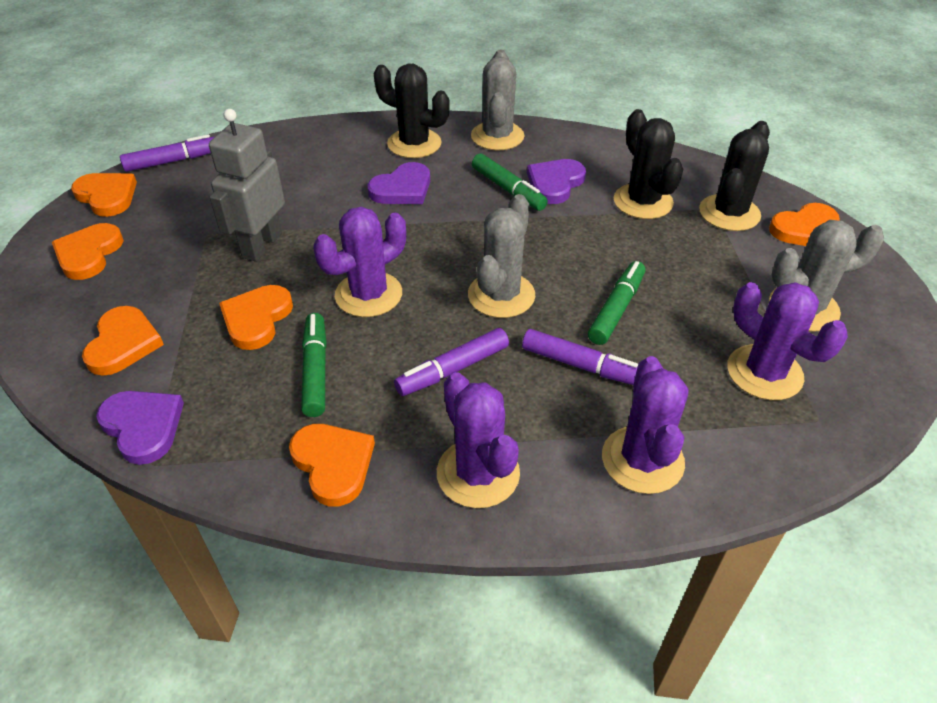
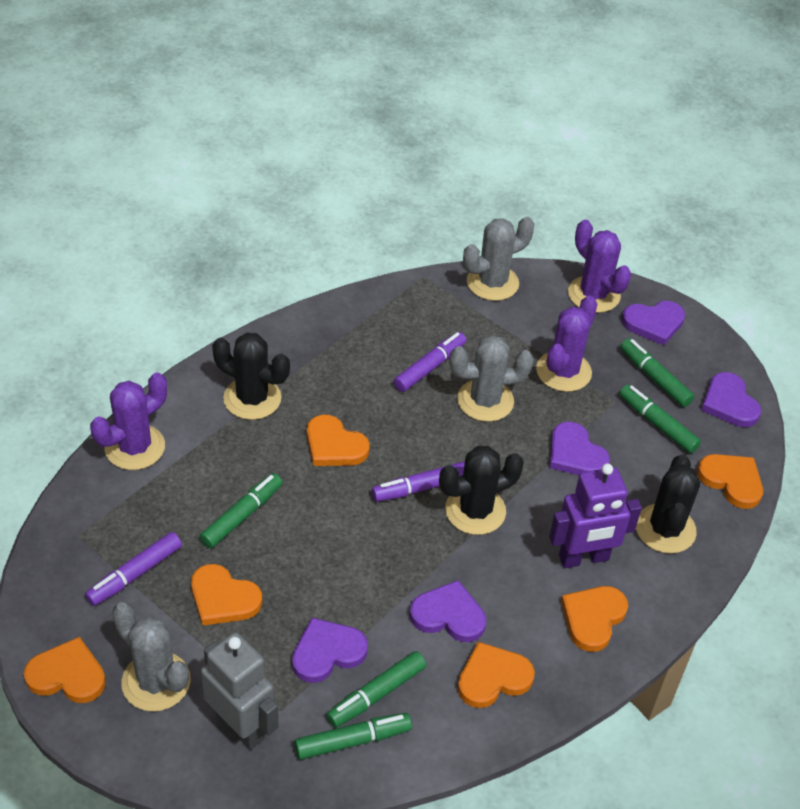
green marker: 3 -> 5
purple cactus: 4 -> 3
purple heart: 3 -> 5
purple robot: 0 -> 1

